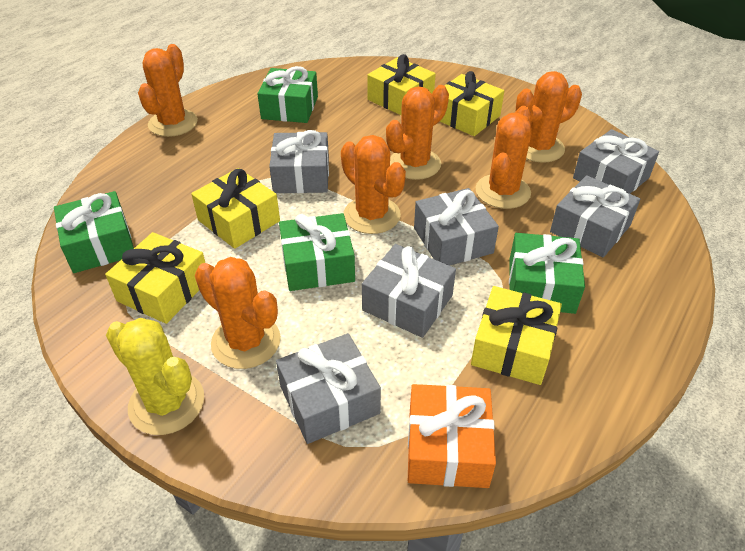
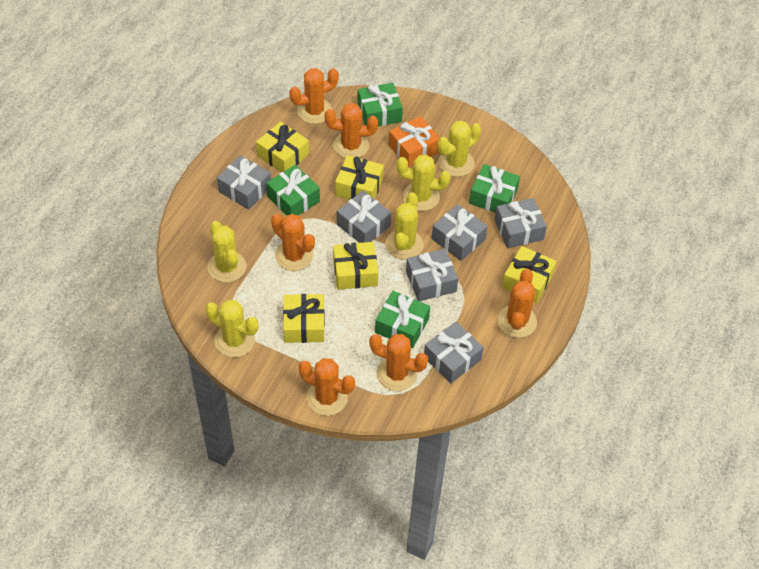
yellow cactus: 1 -> 5

